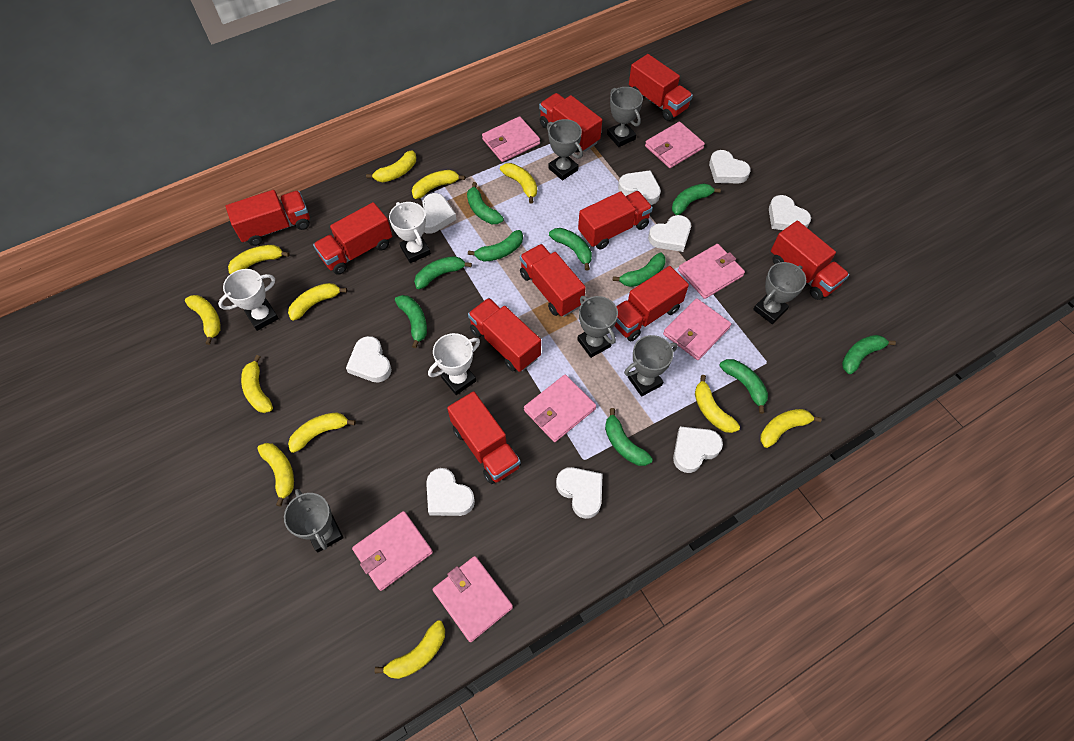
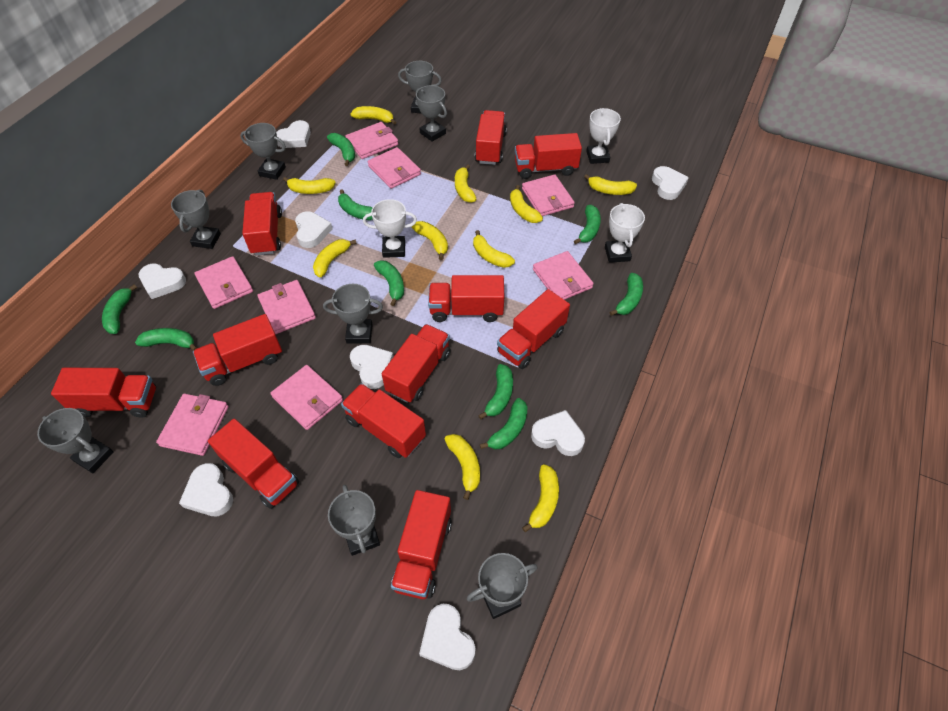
green banana: 10 -> 9
grey trophy: 6 -> 8
pink wallet: 7 -> 8
red truck: 10 -> 11
white heart: 9 -> 8
yellow banana: 12 -> 10

